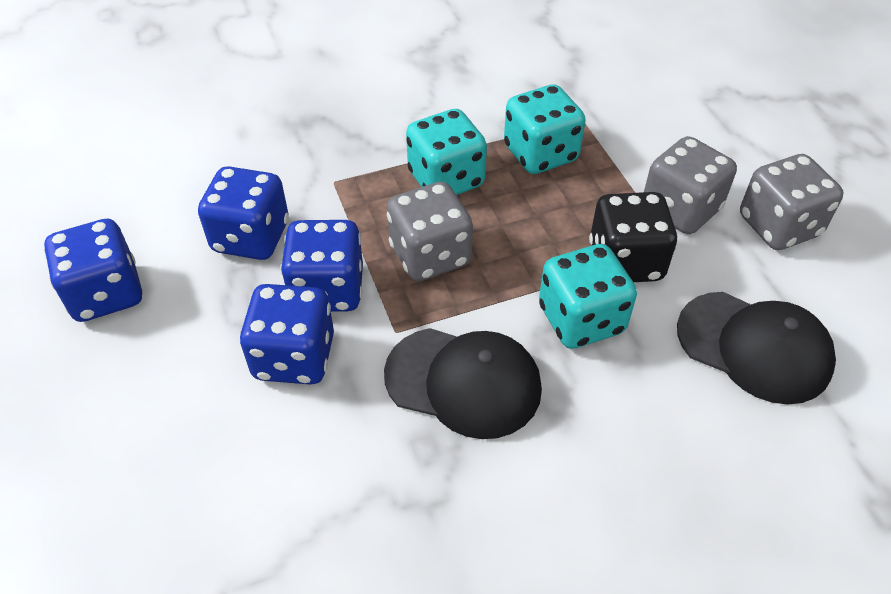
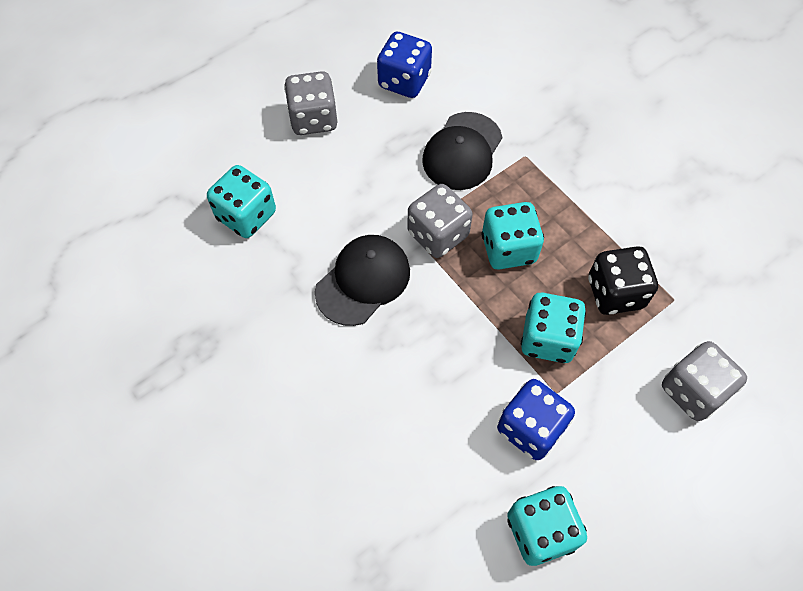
blue dice: 4 -> 2
turquoise dice: 3 -> 4

